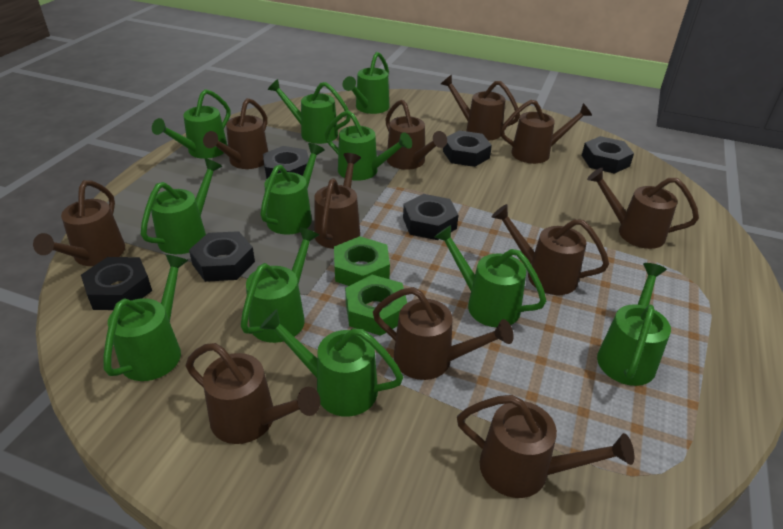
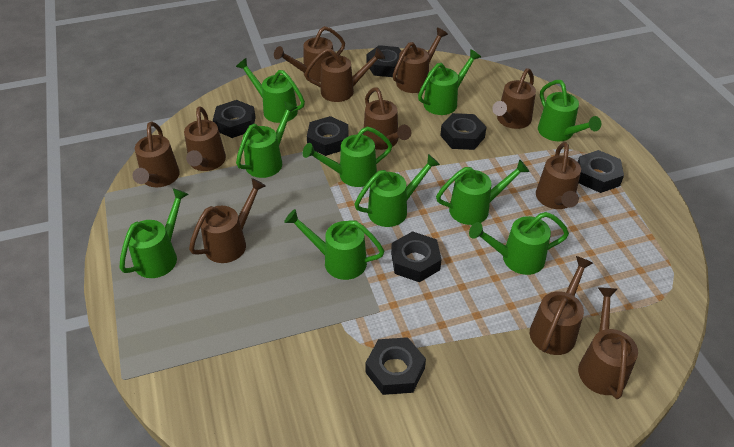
black nut: 6 -> 7
green nut: 2 -> 0
green watering can: 11 -> 10

